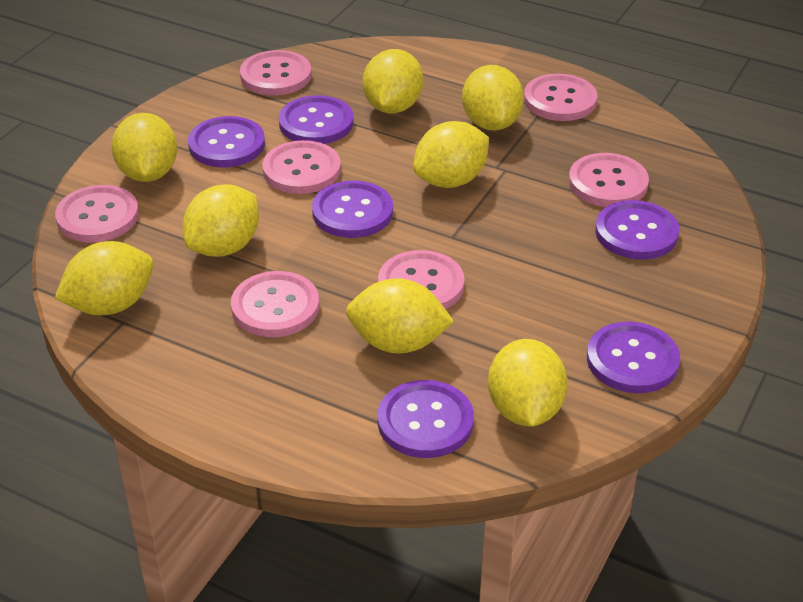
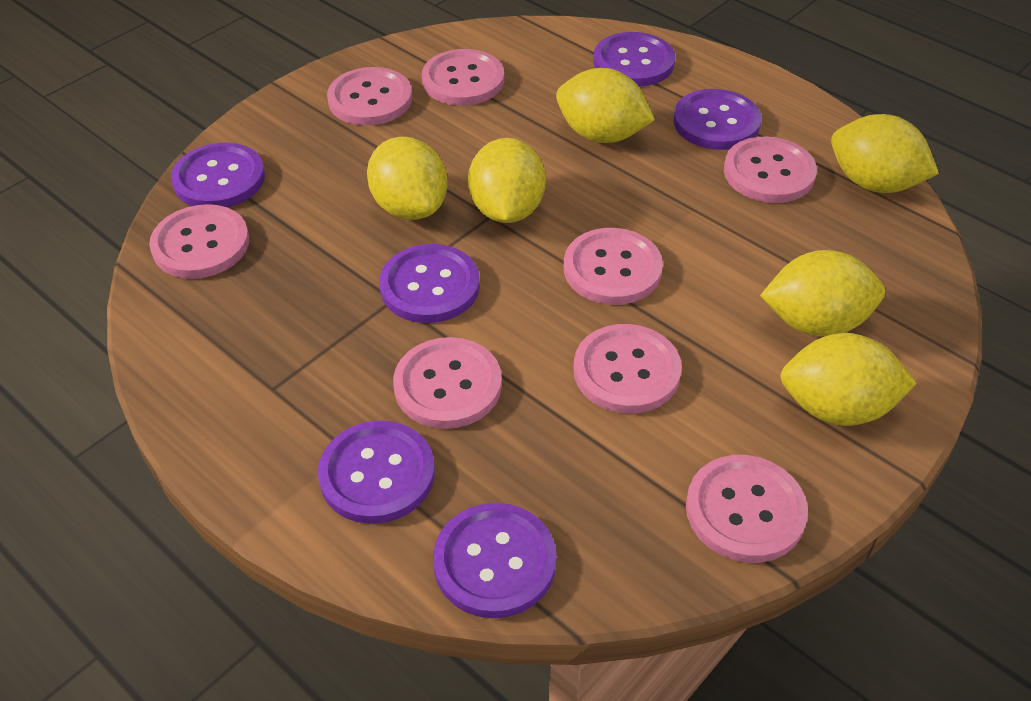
pink button: 7 -> 8
yellow lemon: 8 -> 6

